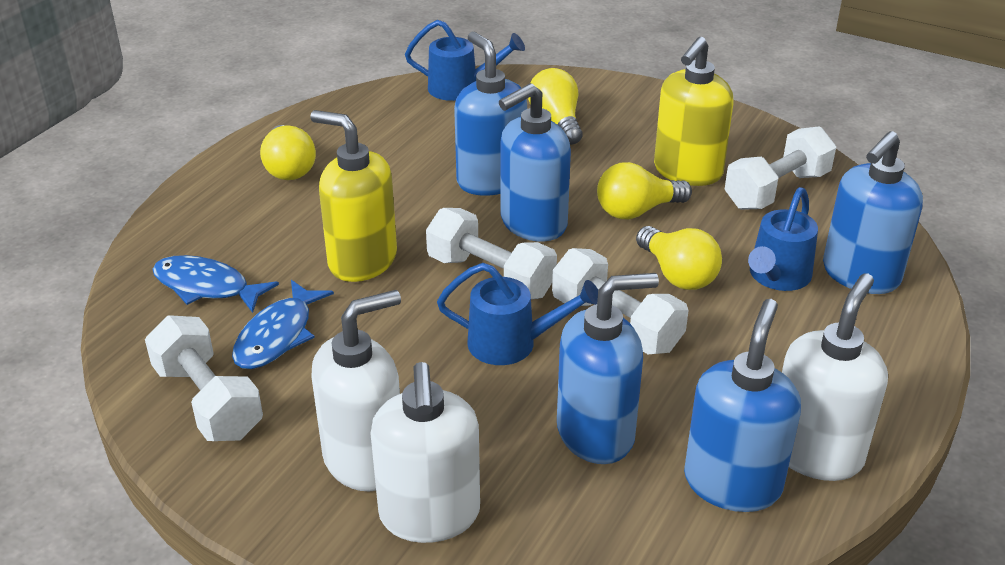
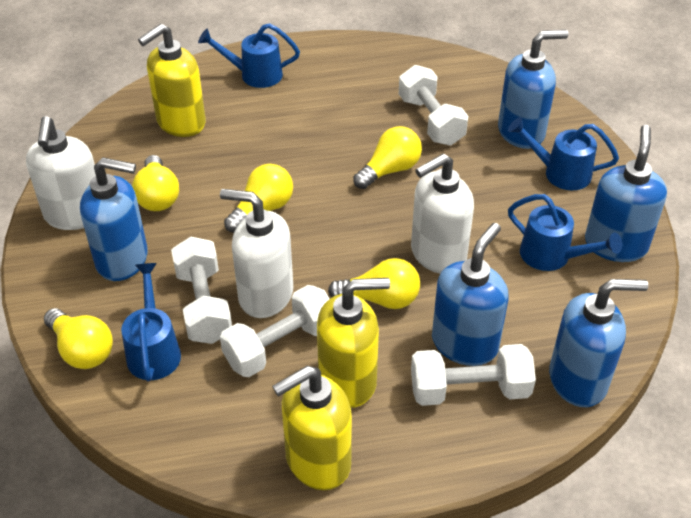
blue fish: 2 -> 0
blue watering can: 3 -> 4
yellow light bulb: 4 -> 5
yellow soap dispenser: 2 -> 3

